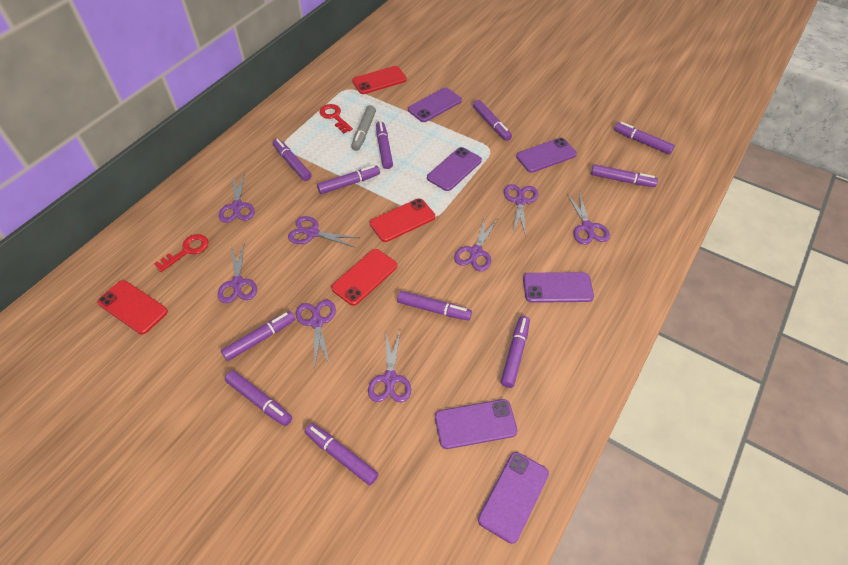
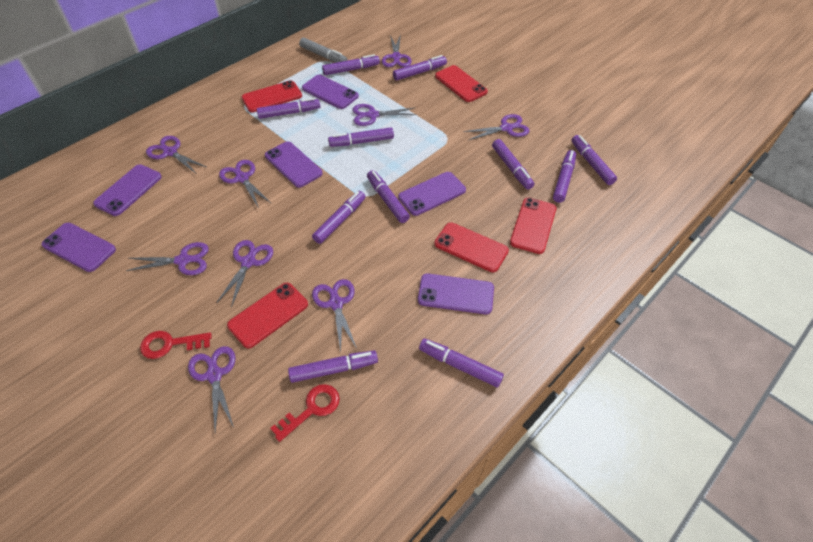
purple scissors: 8 -> 9
red phone: 4 -> 5

